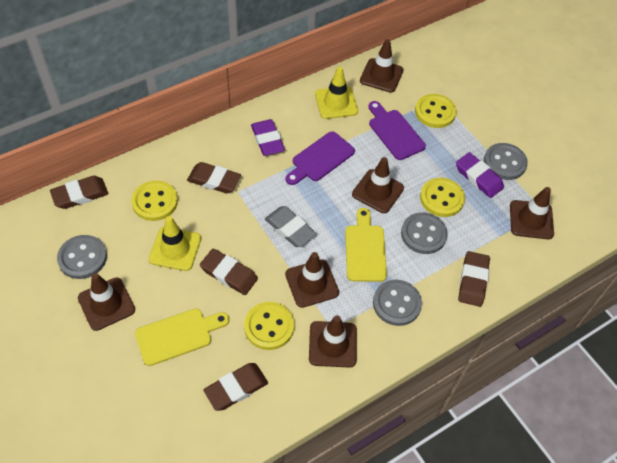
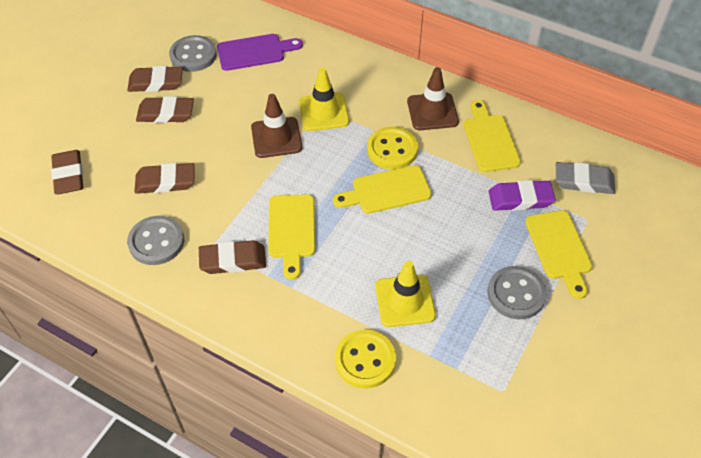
brown traffic cone: 6 -> 2
grey button: 4 -> 3
purple cutting board: 2 -> 1
purple eraser: 2 -> 1
yellow button: 4 -> 2
yellow cutting board: 2 -> 4

